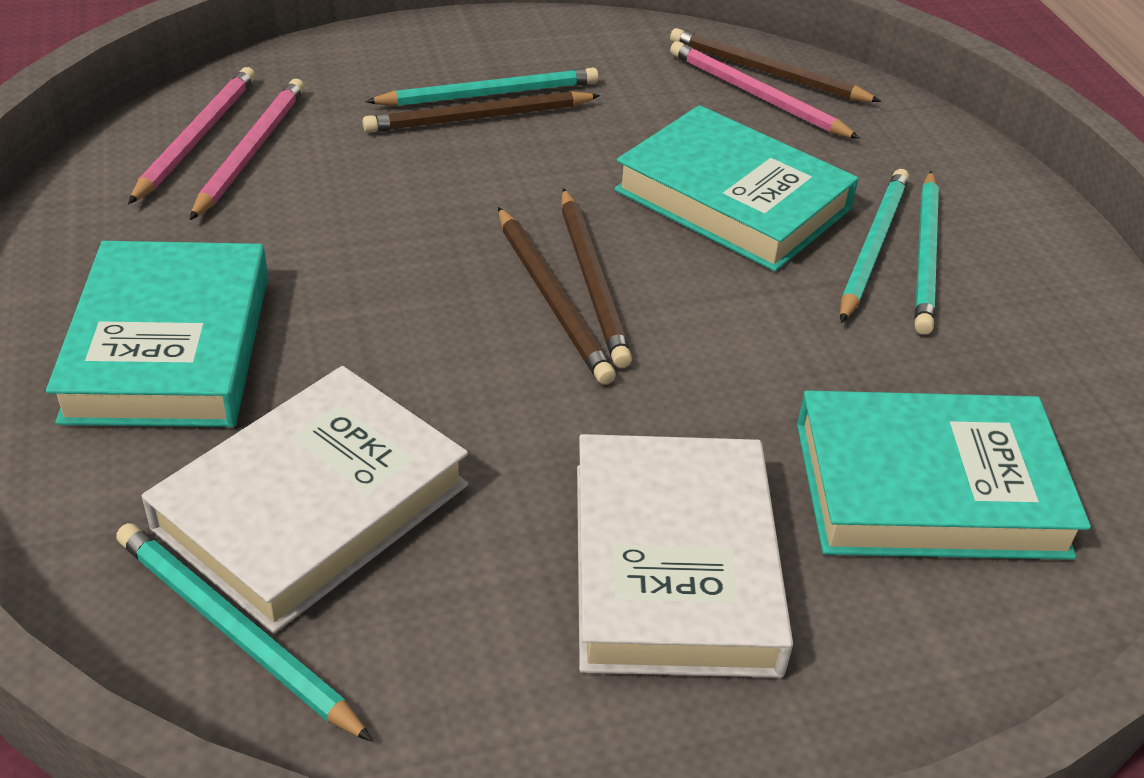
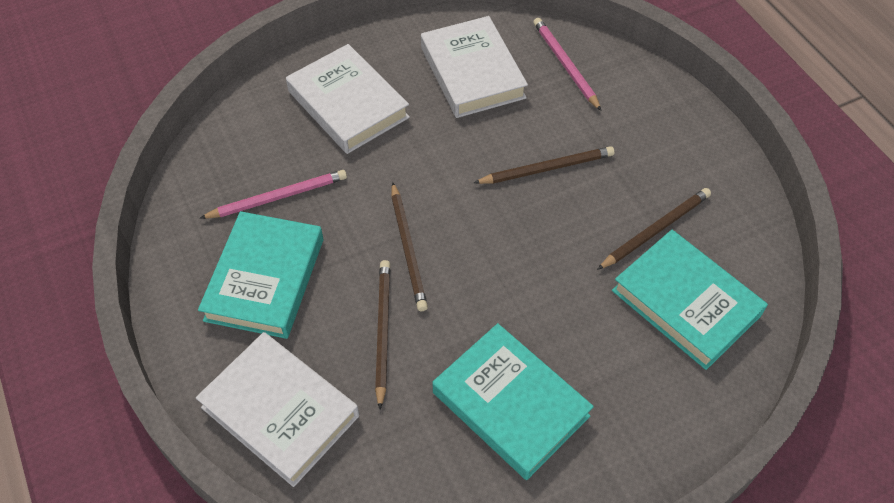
pink pencil: 3 -> 2
turquoise pencil: 4 -> 0
white book: 2 -> 3

